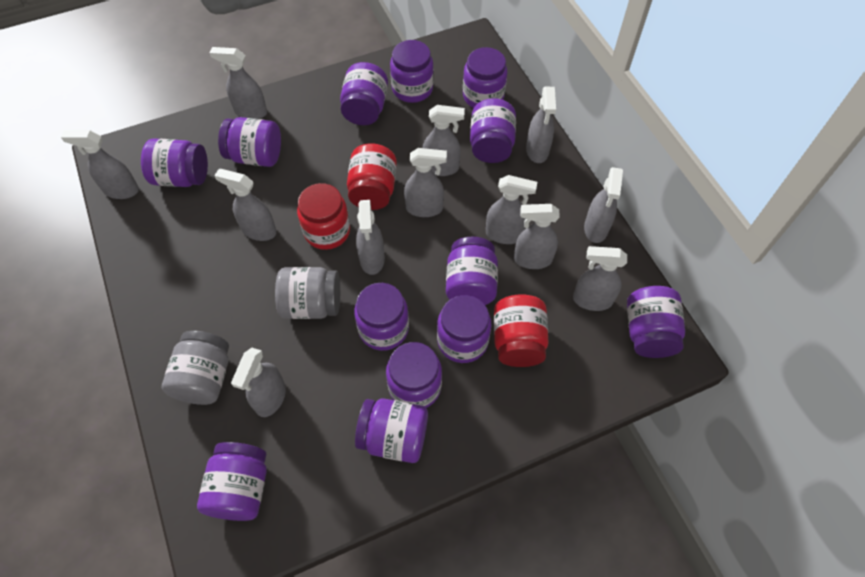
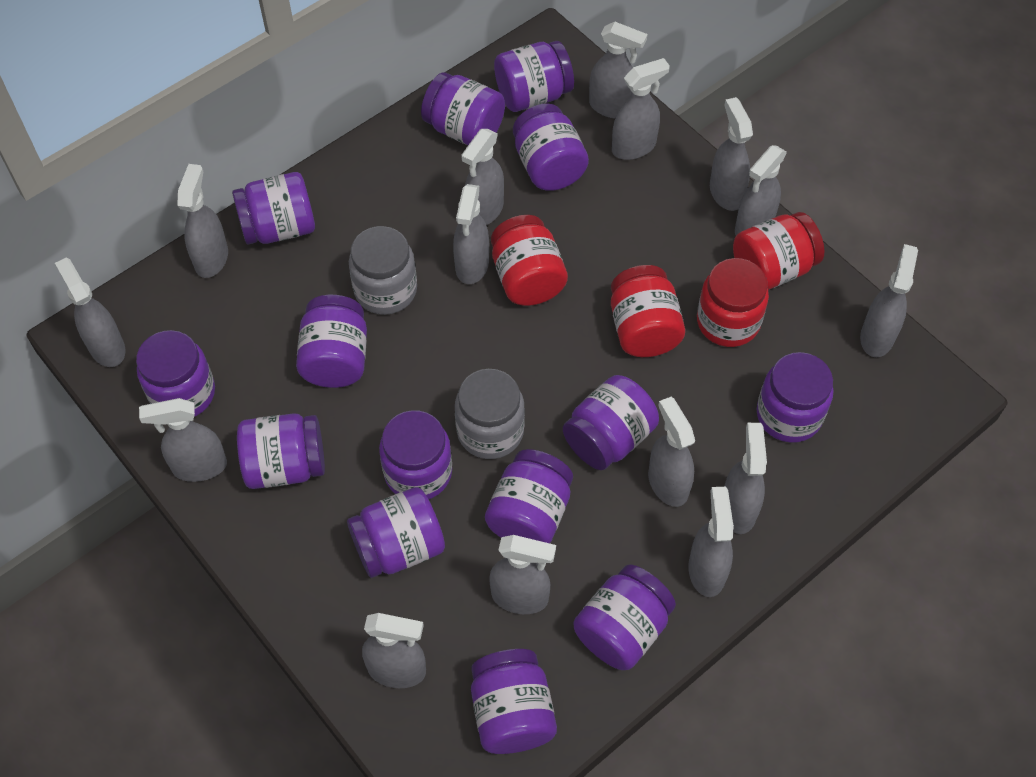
grey spray bottle: 12 -> 15
purple jar: 13 -> 14
red jar: 3 -> 4

